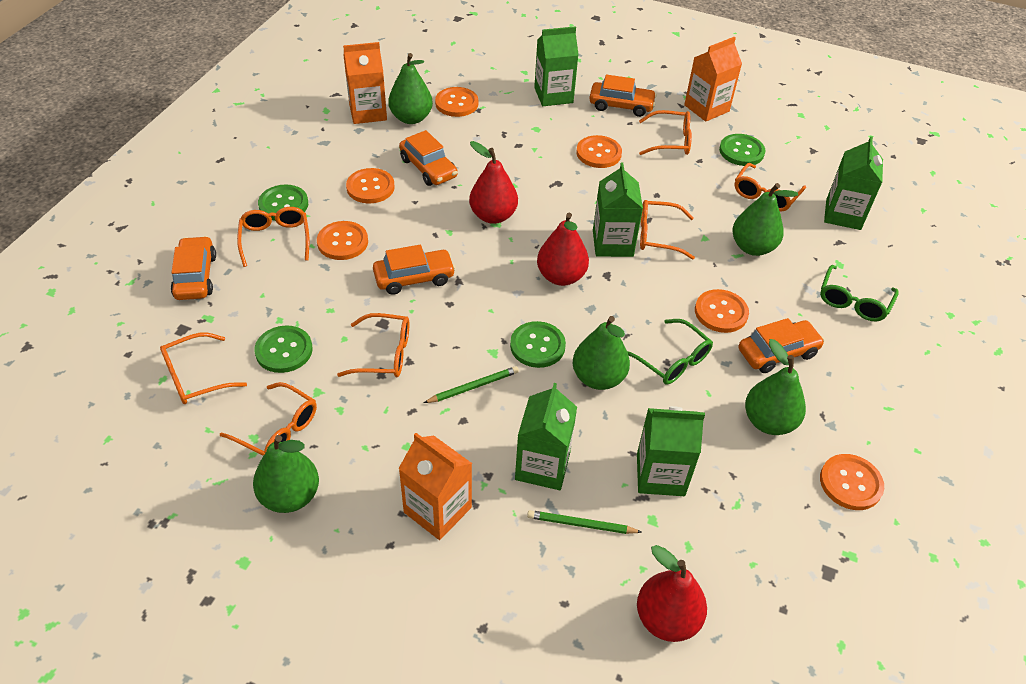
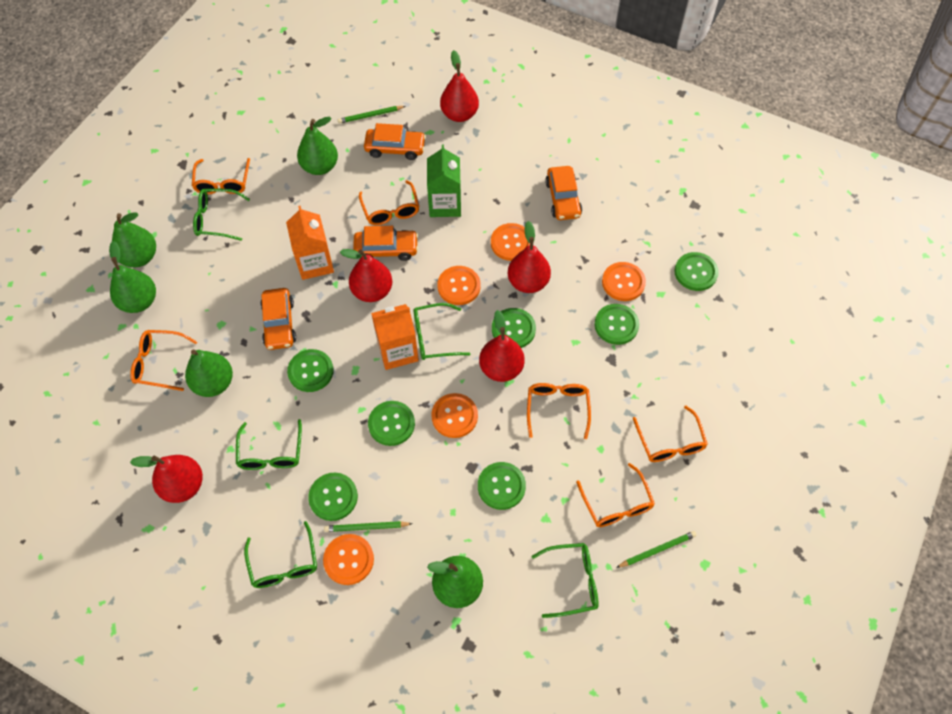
green button: 4 -> 7
green carton: 5 -> 1
green glasses: 2 -> 5
green pencil: 2 -> 3
orange button: 6 -> 5
orange car: 5 -> 4
orange carton: 3 -> 2
orange glasses: 7 -> 6
red pear: 3 -> 5

